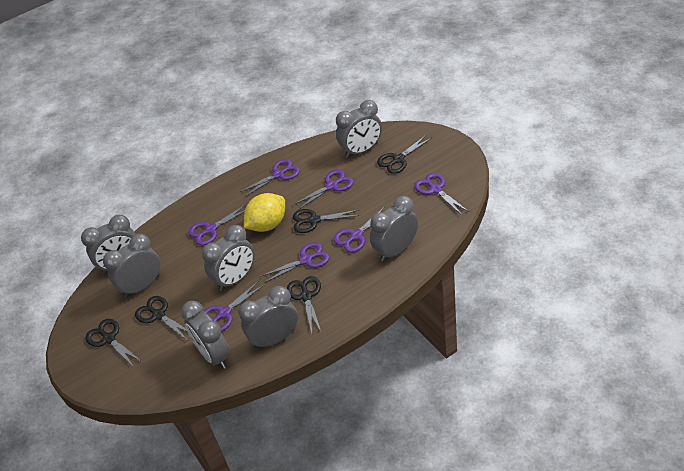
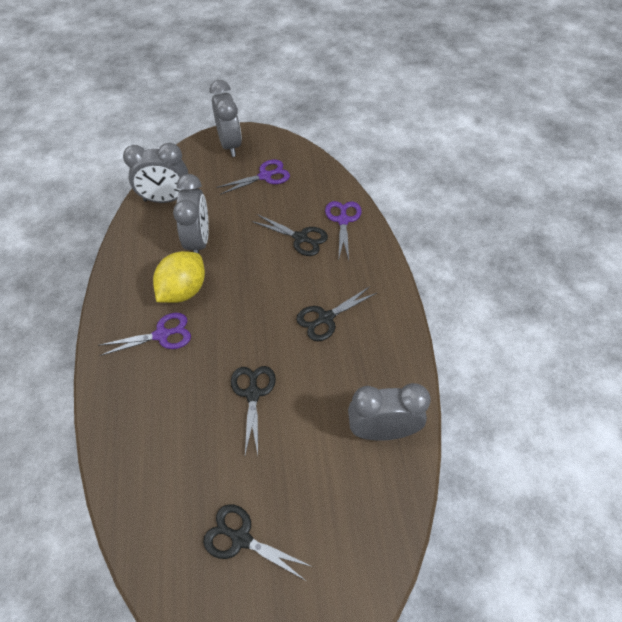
black scissors: 5 -> 4
grey clock: 7 -> 4
purple scissors: 7 -> 3

